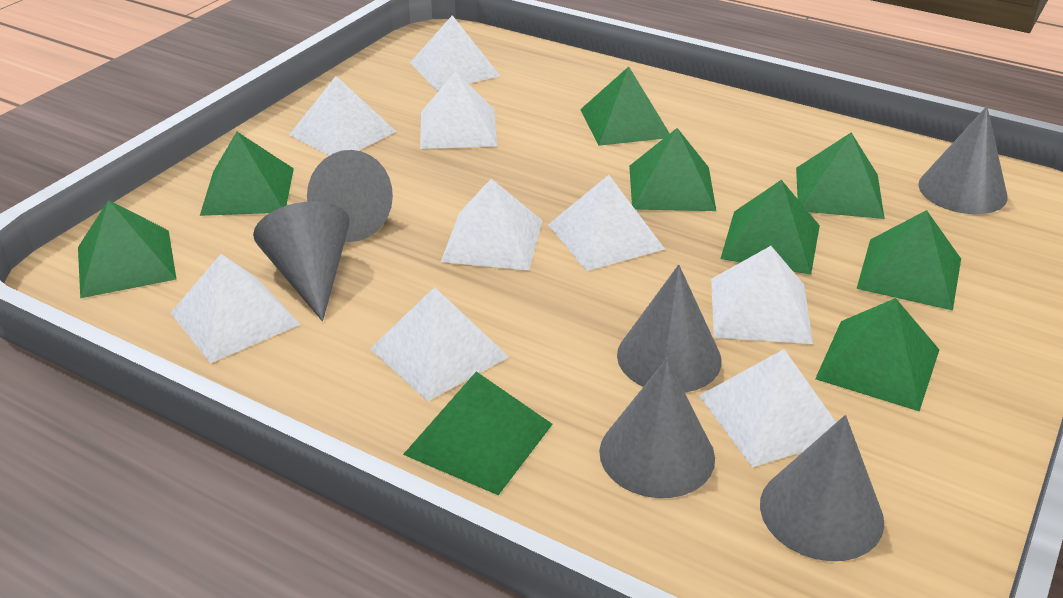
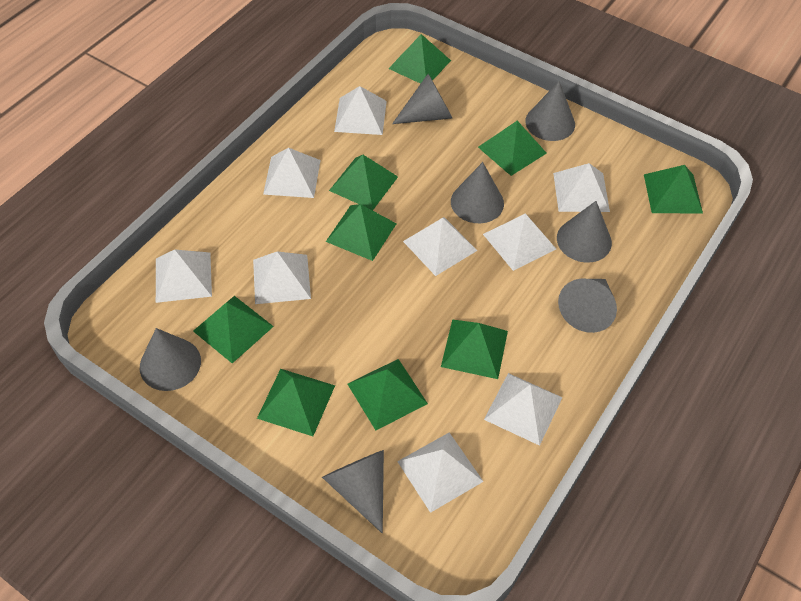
grey cone: 6 -> 7

